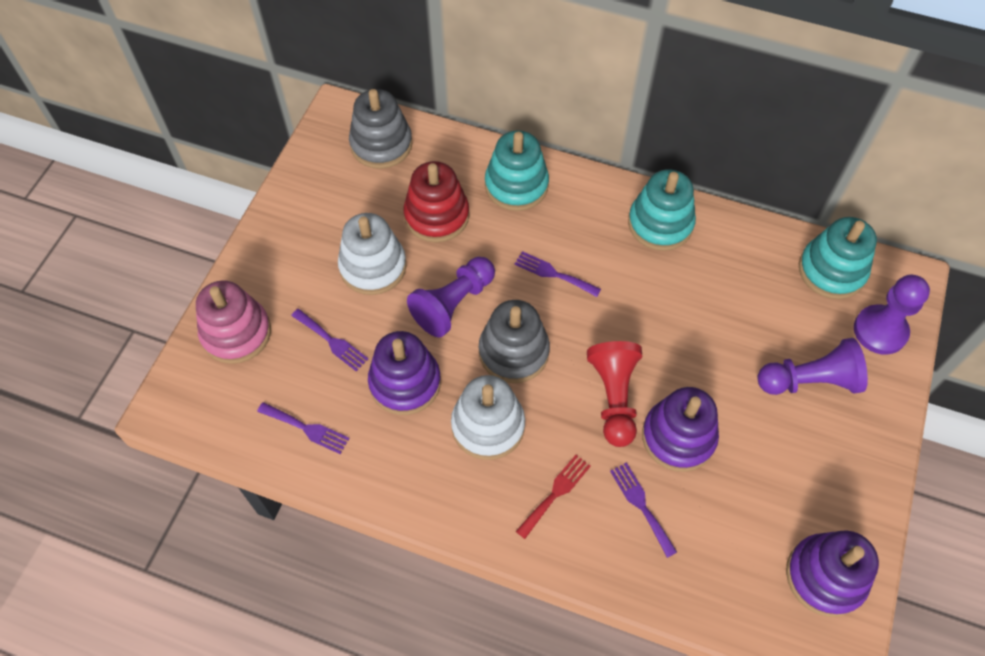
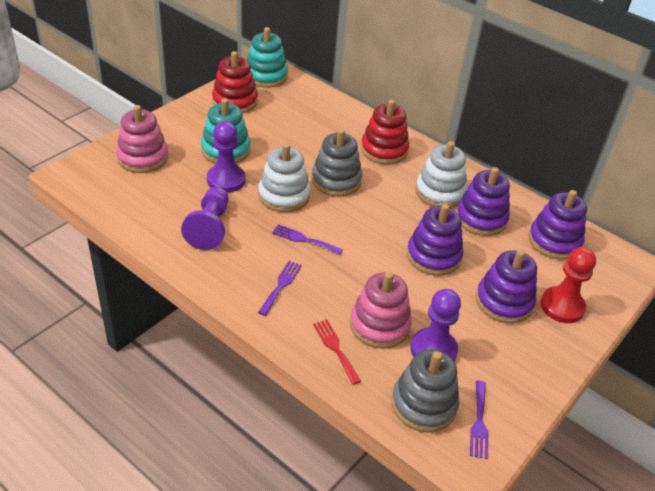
pink stacking toy: 1 -> 2
purple fork: 4 -> 3
purple stacking toy: 3 -> 4
red stacking toy: 1 -> 2
turquoise stacking toy: 3 -> 2

